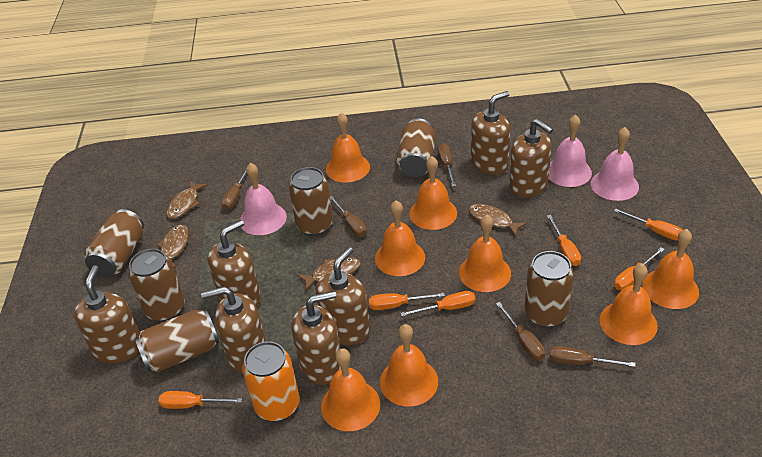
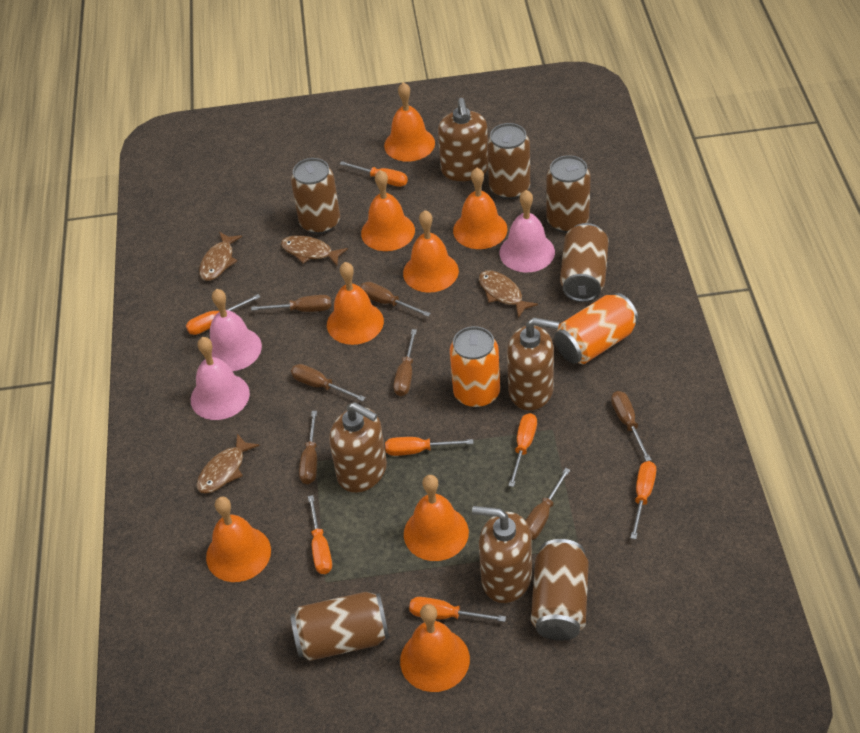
brown screwdriver: 5 -> 7
brown soap dispenser: 7 -> 4
orange can: 1 -> 2
orange screwdriver: 6 -> 7

